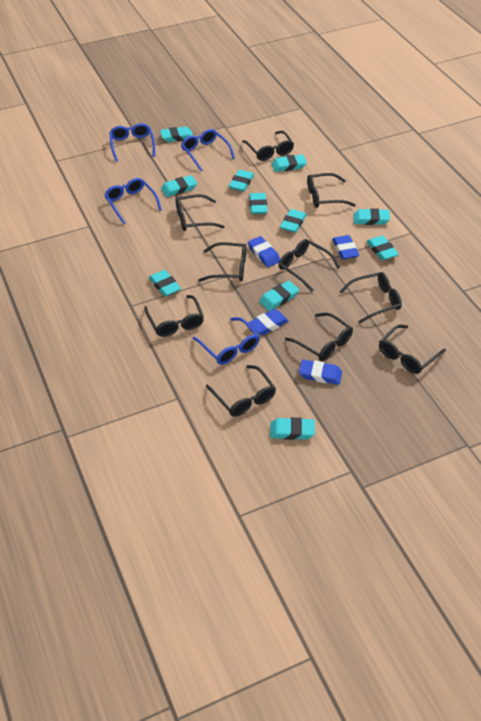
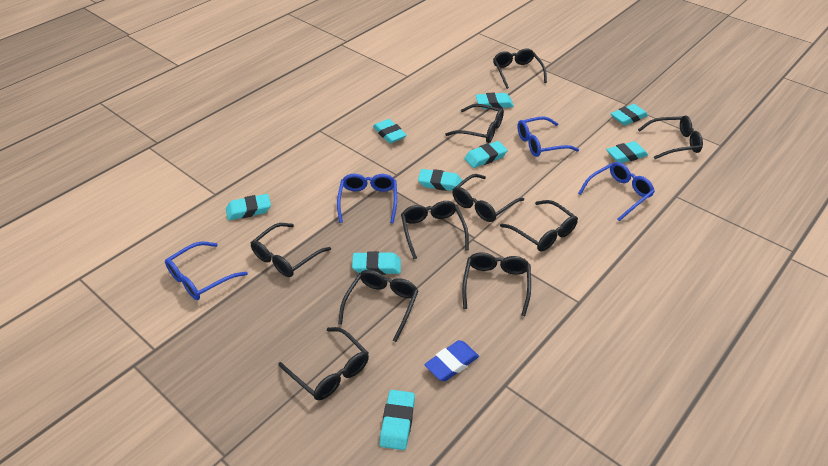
blue eraser: 4 -> 1
turquoise eraser: 11 -> 9

